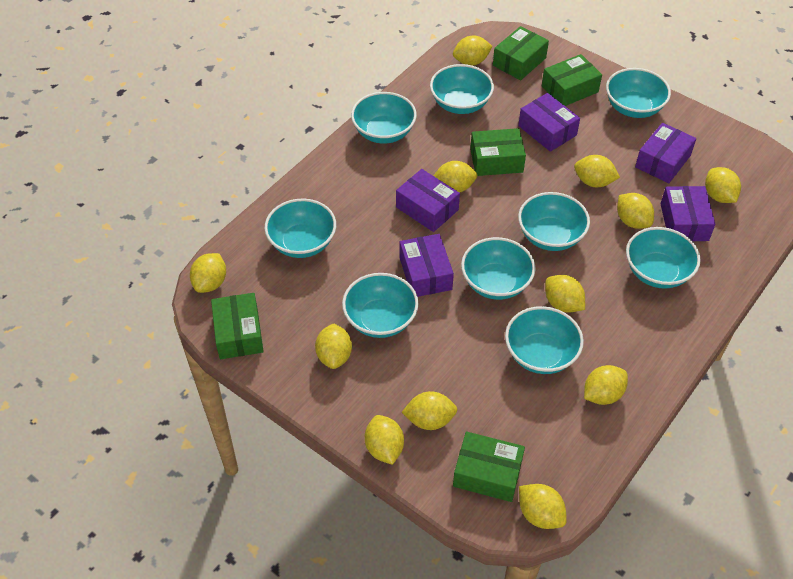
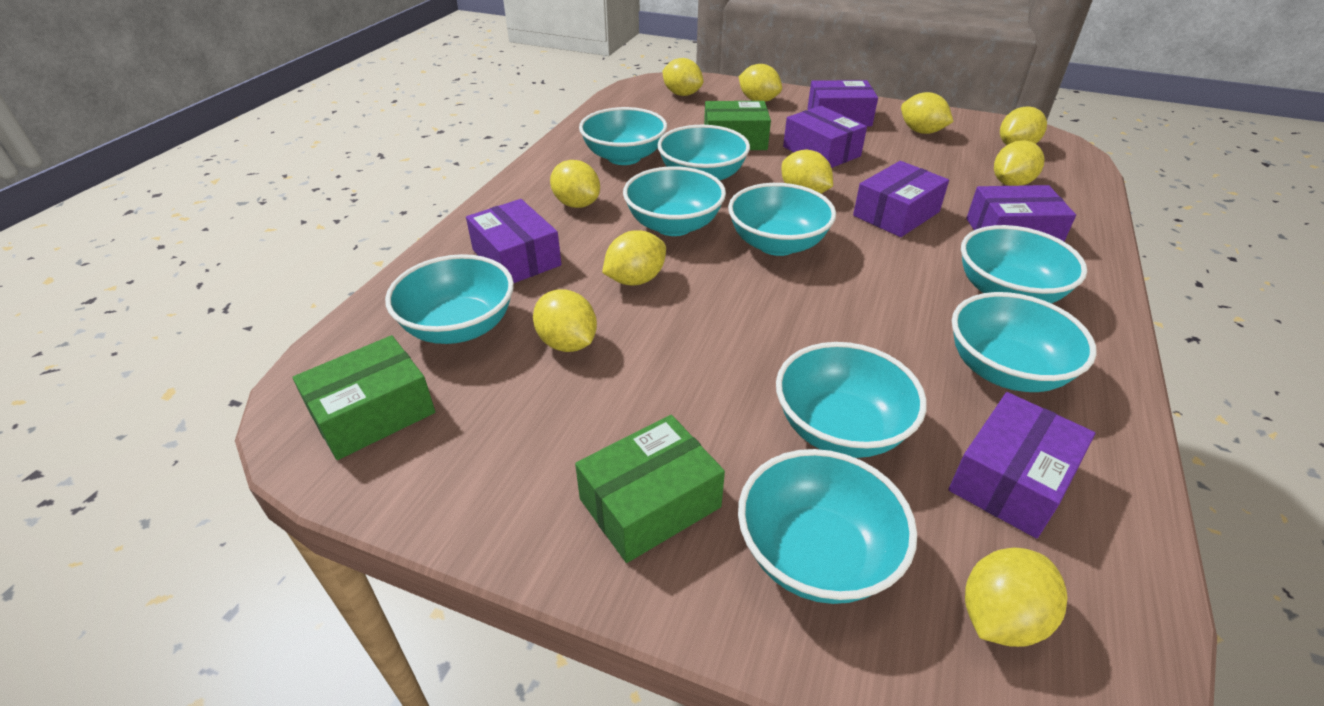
green box: 5 -> 3
purple box: 5 -> 6
yellow lemon: 12 -> 10

